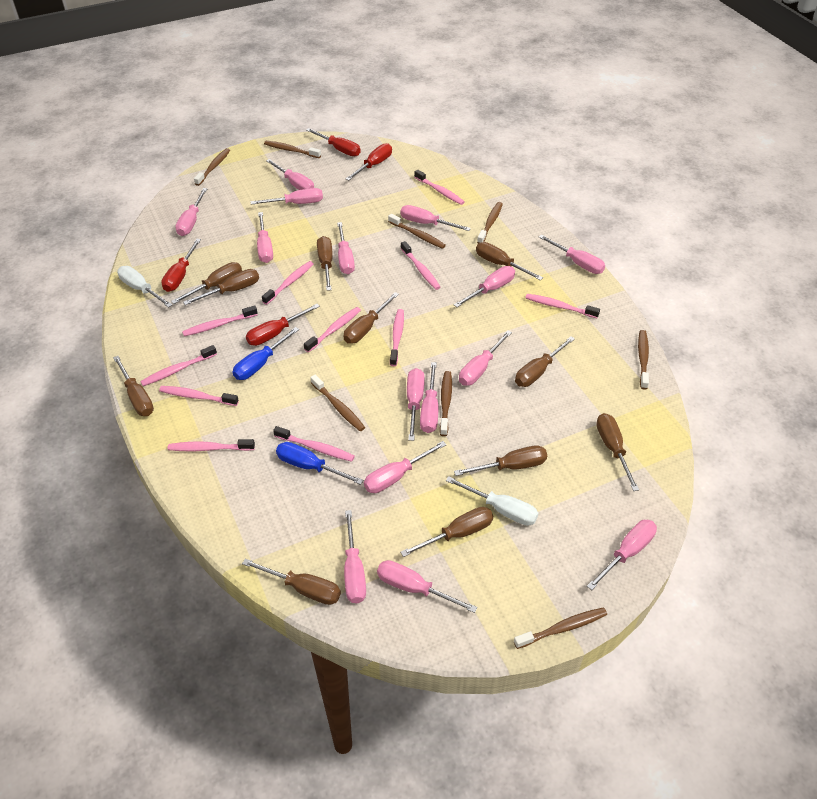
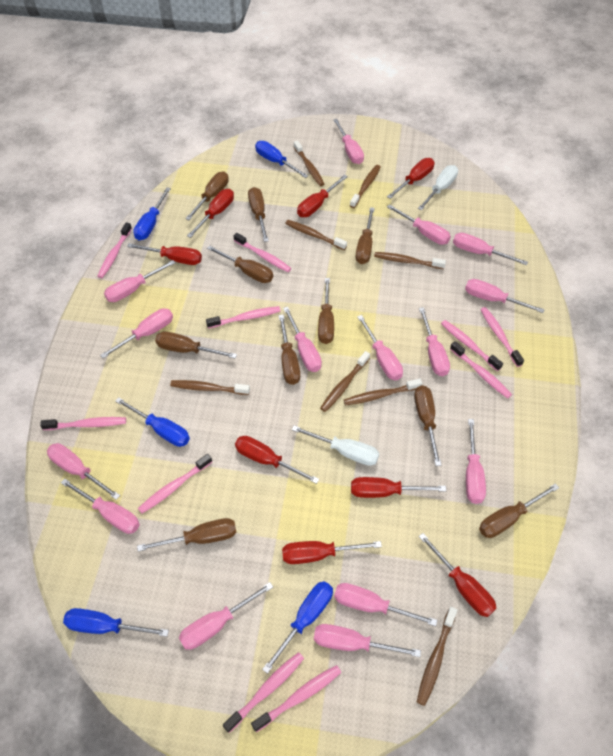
blue screwdriver: 2 -> 5
brown screwdriver: 11 -> 10
pink toothbrush: 11 -> 10
red screwdriver: 4 -> 8

